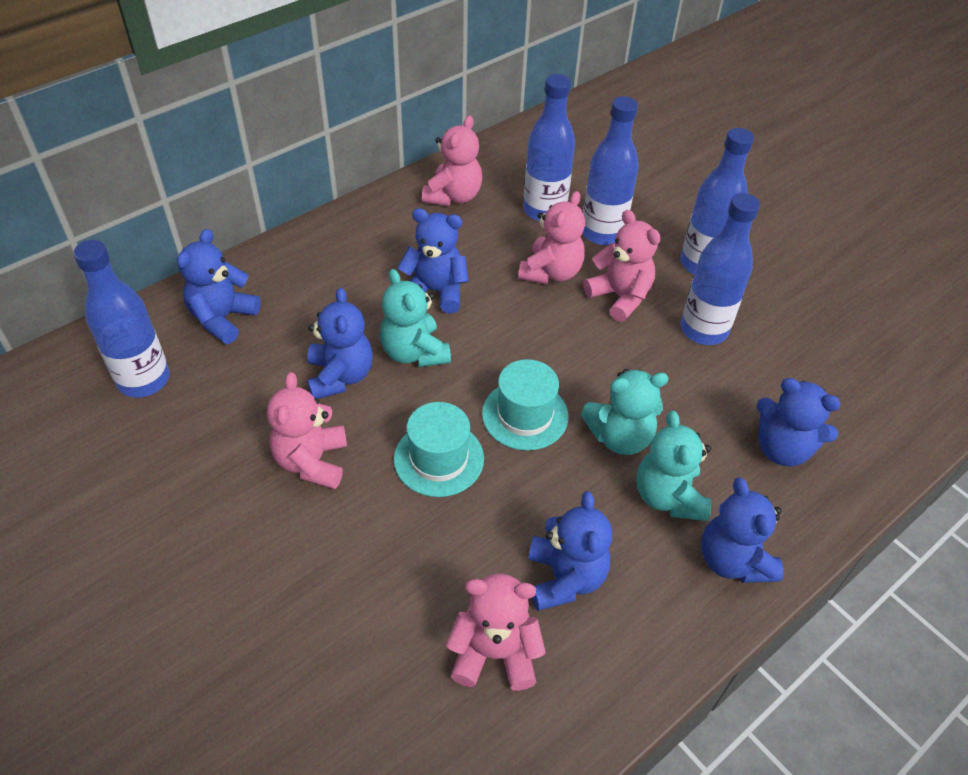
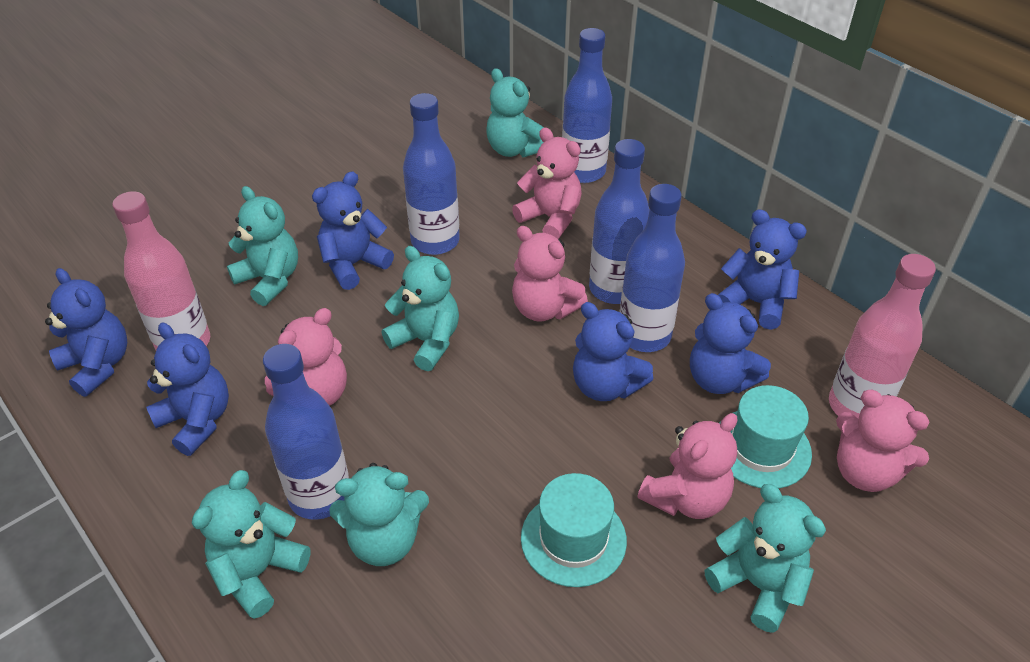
pink bottle: 0 -> 2
turquoise teddy bear: 3 -> 6

